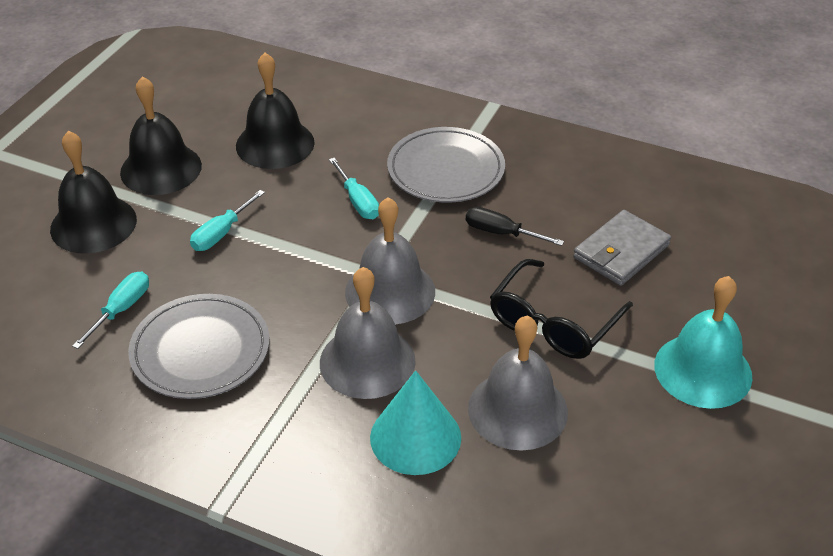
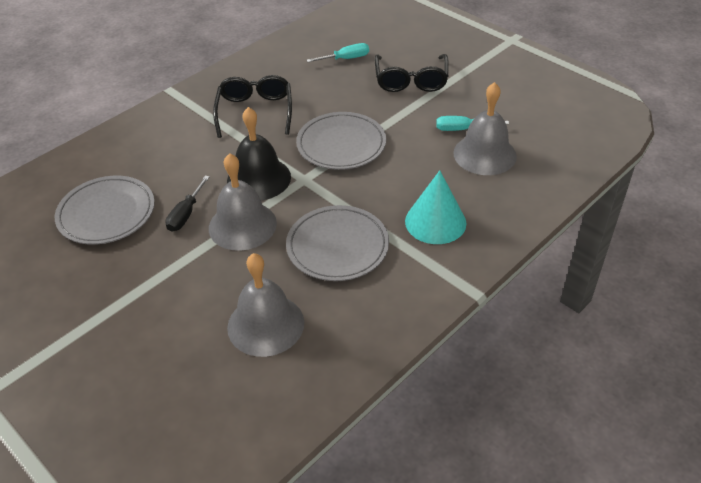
black bell: 3 -> 1
black glasses: 1 -> 2
grey plate: 2 -> 3
grey wallet: 1 -> 0
turquoise bell: 1 -> 0
turquoise screwdriver: 3 -> 2

